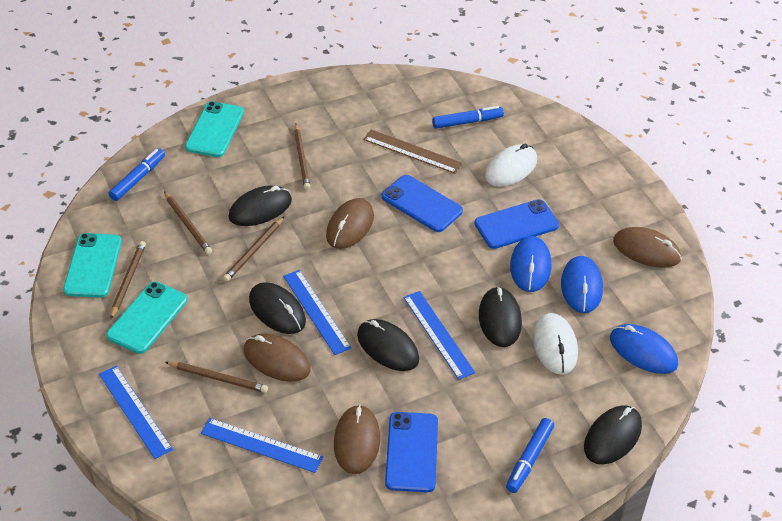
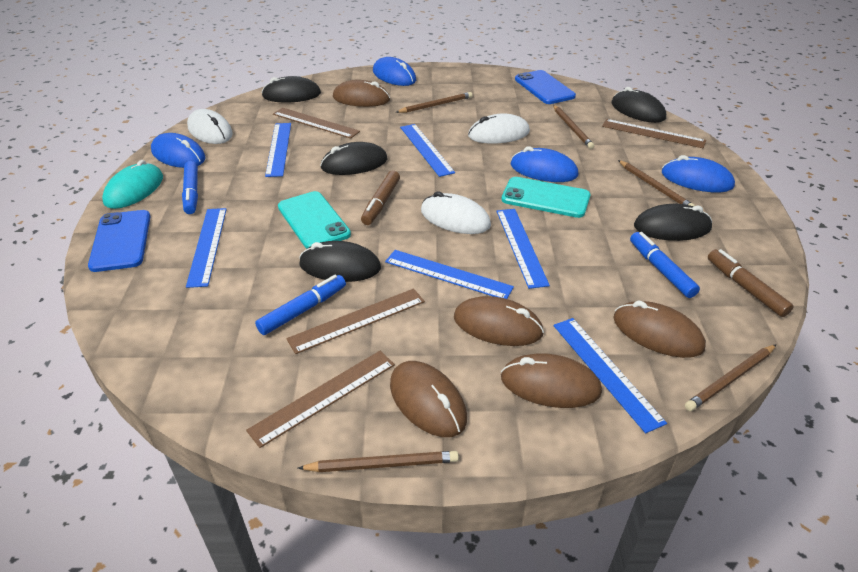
blue mouse: 3 -> 4
blue phone: 3 -> 2
blue ruler: 4 -> 6
brown marker: 0 -> 2
brown mouse: 4 -> 5
brown ruler: 1 -> 4
turquoise mouse: 0 -> 1
turquoise phone: 3 -> 2
white mouse: 2 -> 3

